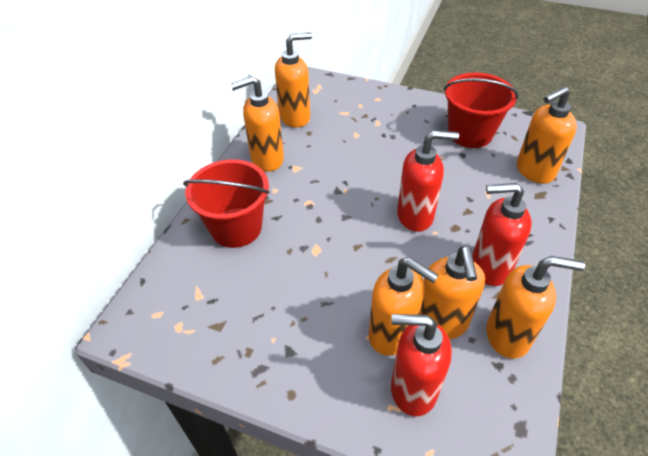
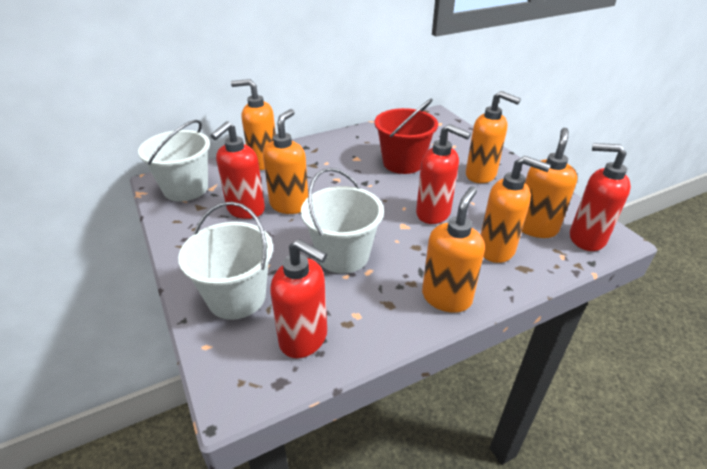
red bucket: 2 -> 1
red soap dispenser: 3 -> 4
white bucket: 0 -> 3

